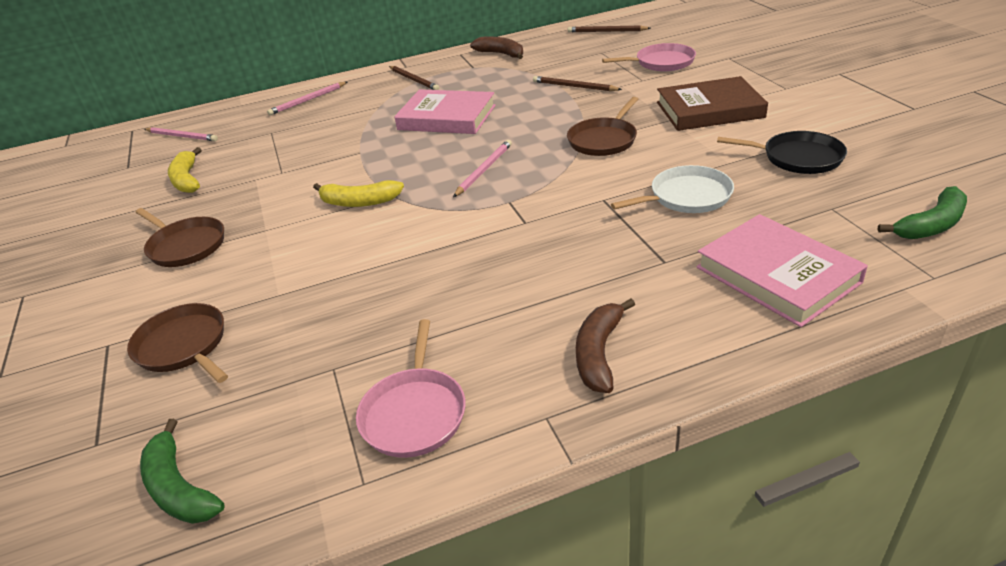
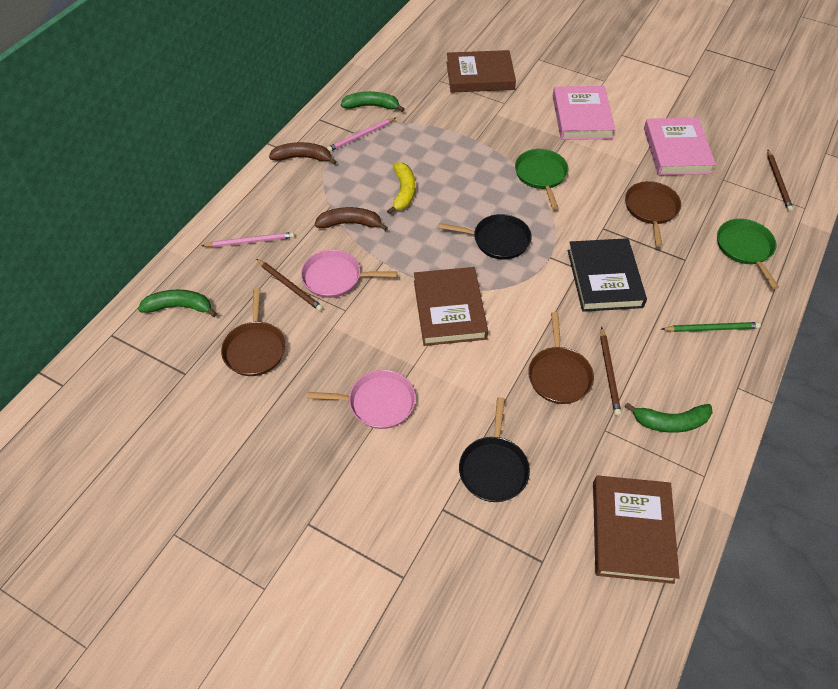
black book: 0 -> 1
black pan: 1 -> 2
brown book: 1 -> 3
green banana: 2 -> 3
green pan: 0 -> 2
green pencil: 0 -> 1
pink pencil: 3 -> 2
white pan: 1 -> 0
yellow banana: 2 -> 1

